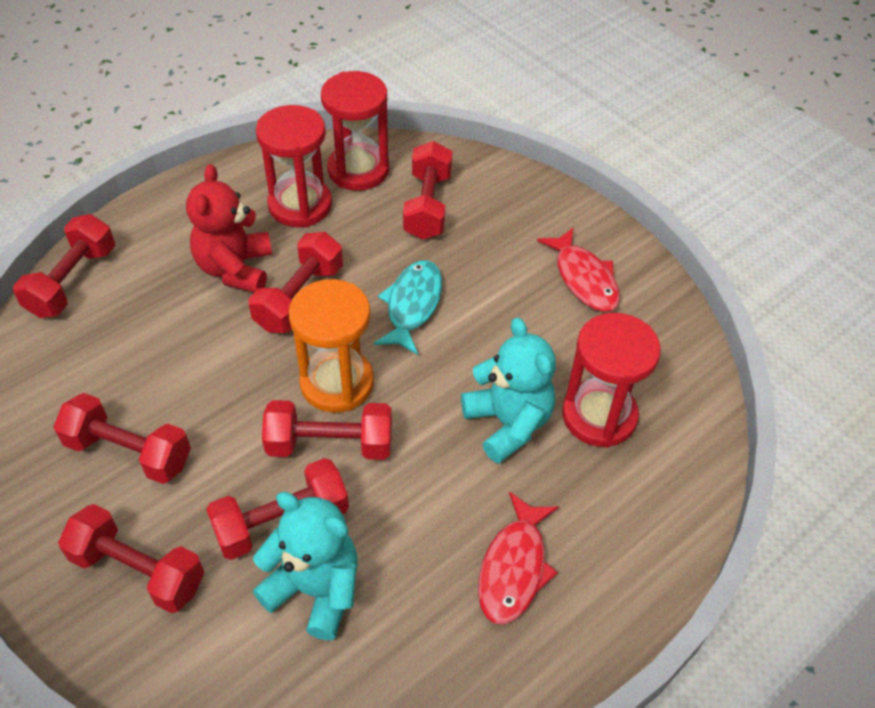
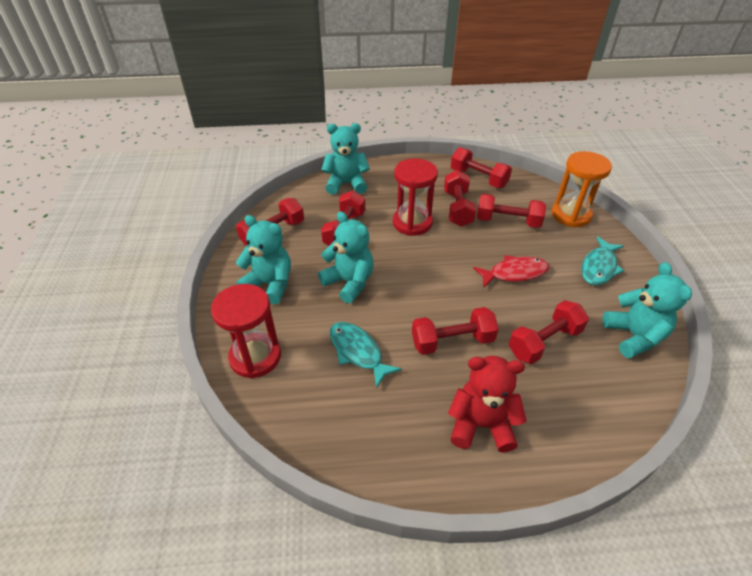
red fish: 2 -> 1
red hourglass: 3 -> 2
turquoise fish: 1 -> 2
turquoise teddy bear: 2 -> 4

